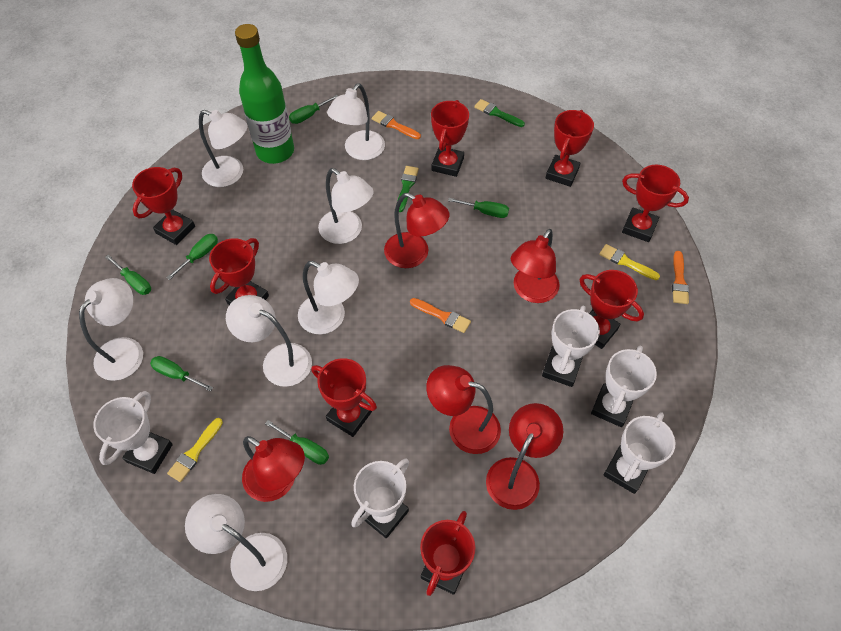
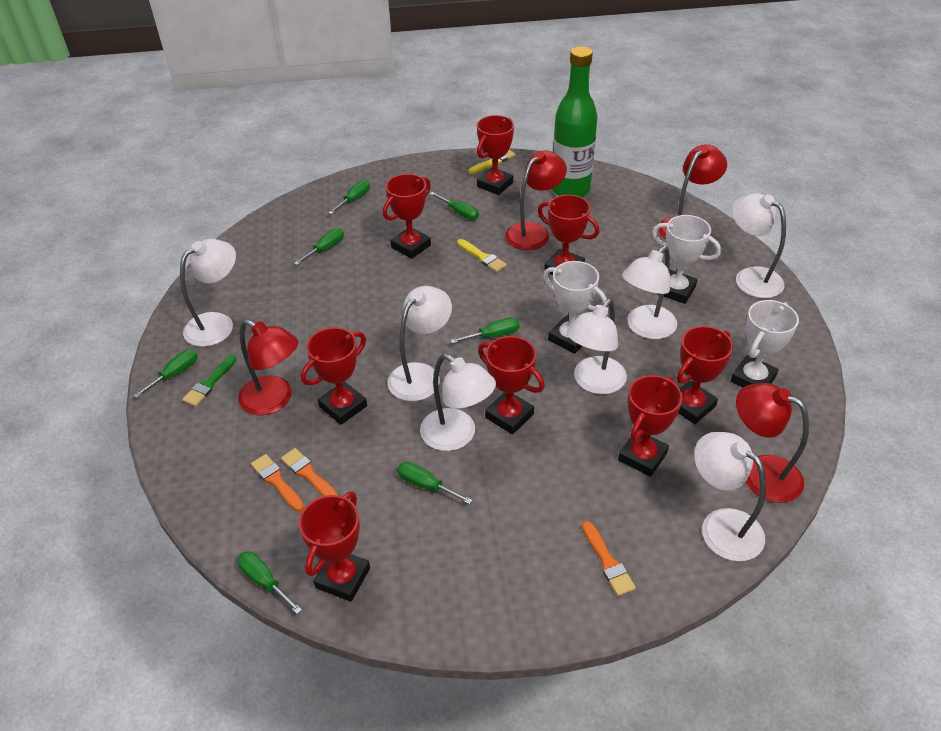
green brush: 2 -> 1
green screwdriver: 6 -> 7
red lamp: 5 -> 4
white trophy: 5 -> 3

